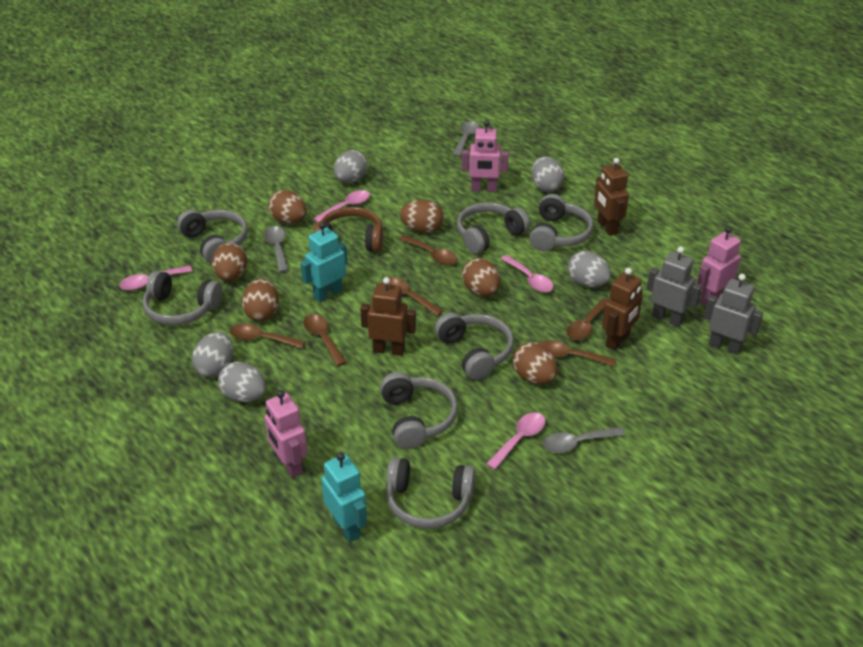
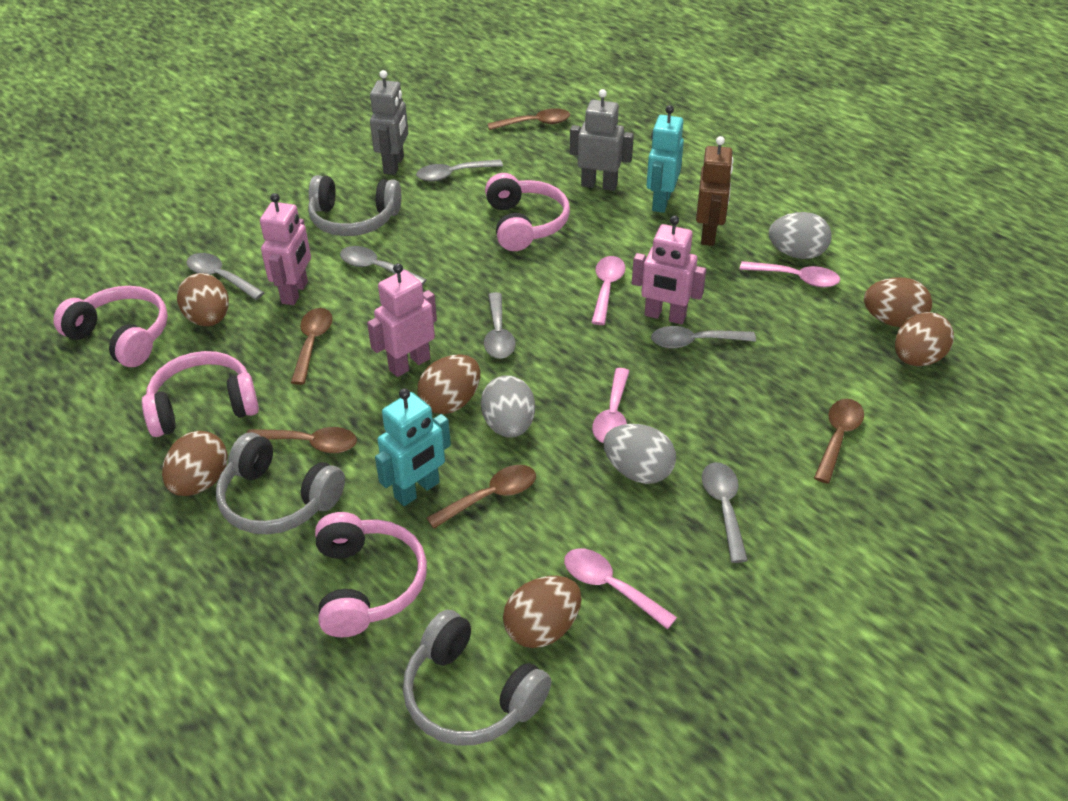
brown headphones: 1 -> 0
brown robot: 3 -> 1
brown spoon: 6 -> 5
grey egg: 5 -> 3
grey headphones: 7 -> 3
grey spoon: 3 -> 6
pink headphones: 0 -> 4

